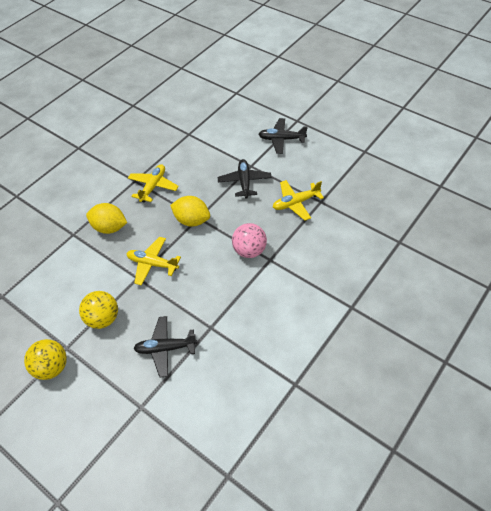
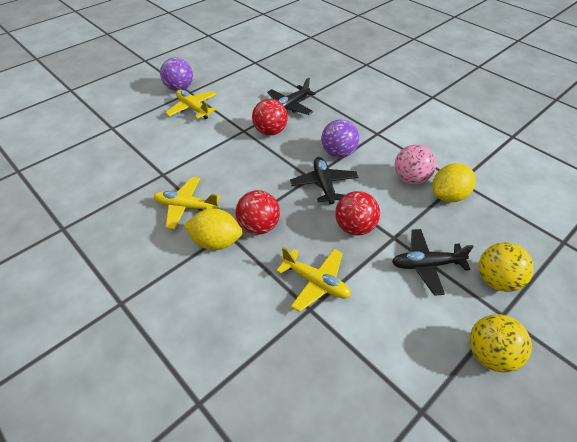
purple ball: 0 -> 2
red ball: 0 -> 3

